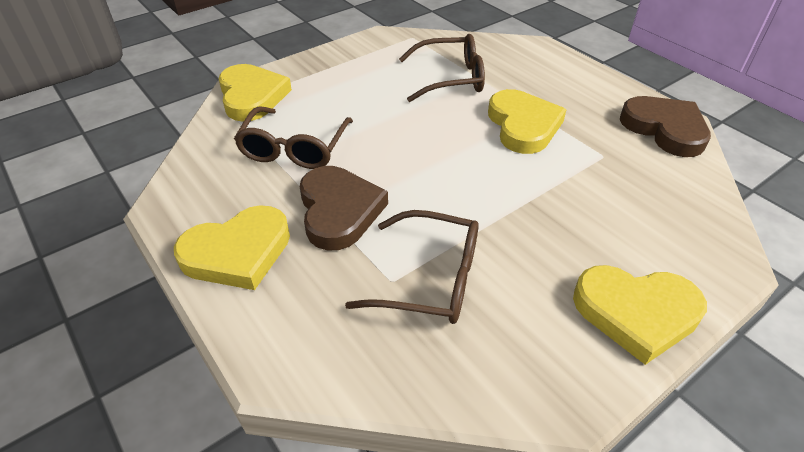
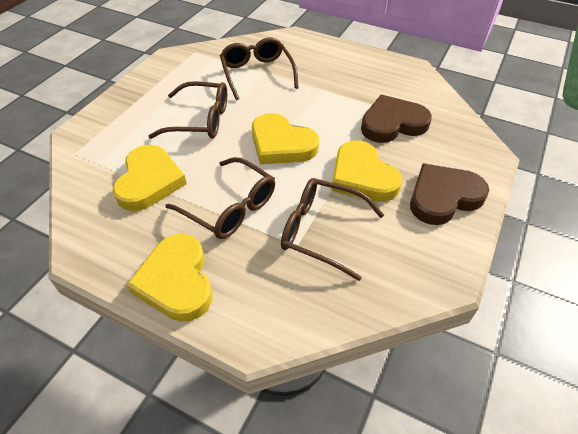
brown glasses: 3 -> 4

